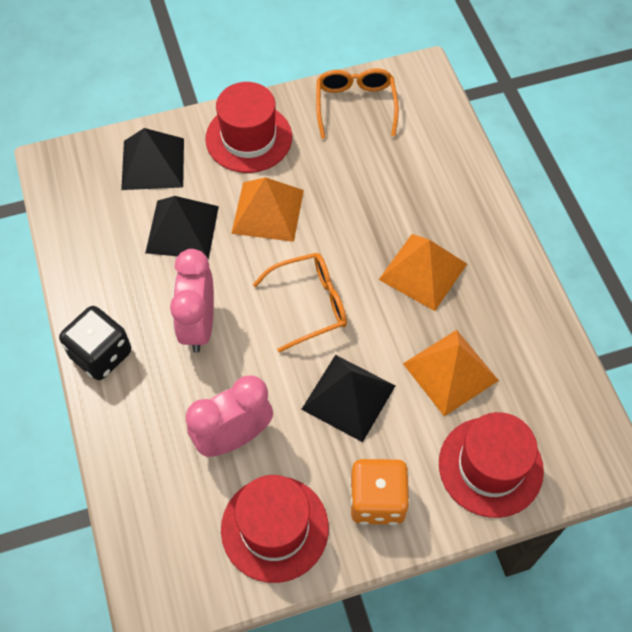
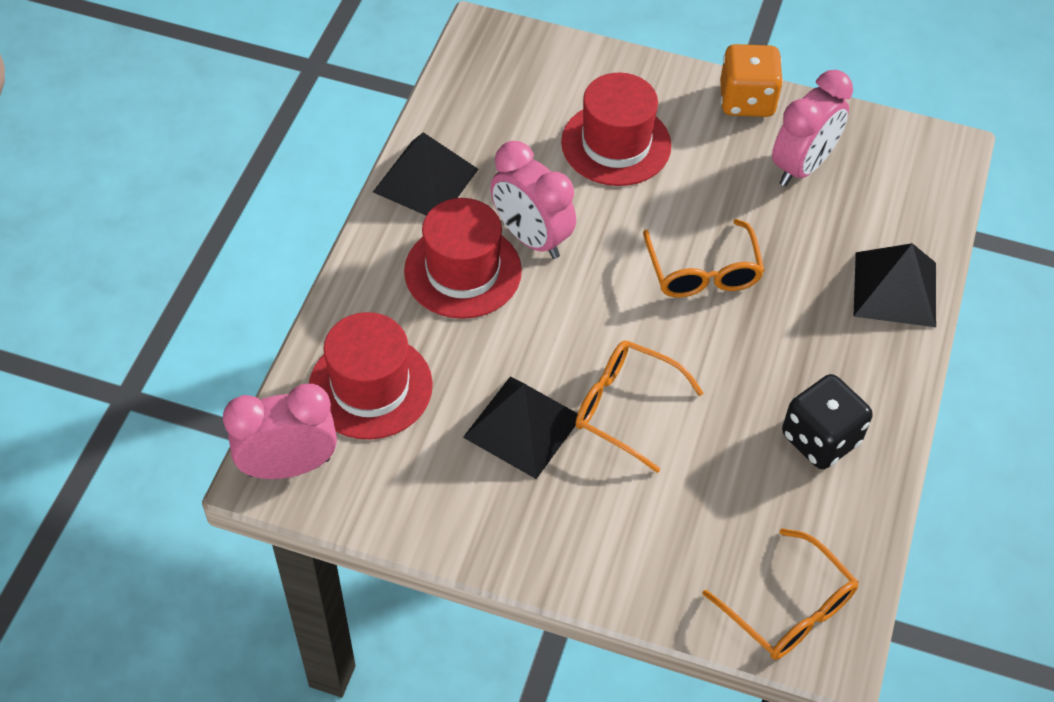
orange glasses: 2 -> 3
orange pyramid: 3 -> 0
pink clock: 2 -> 3

